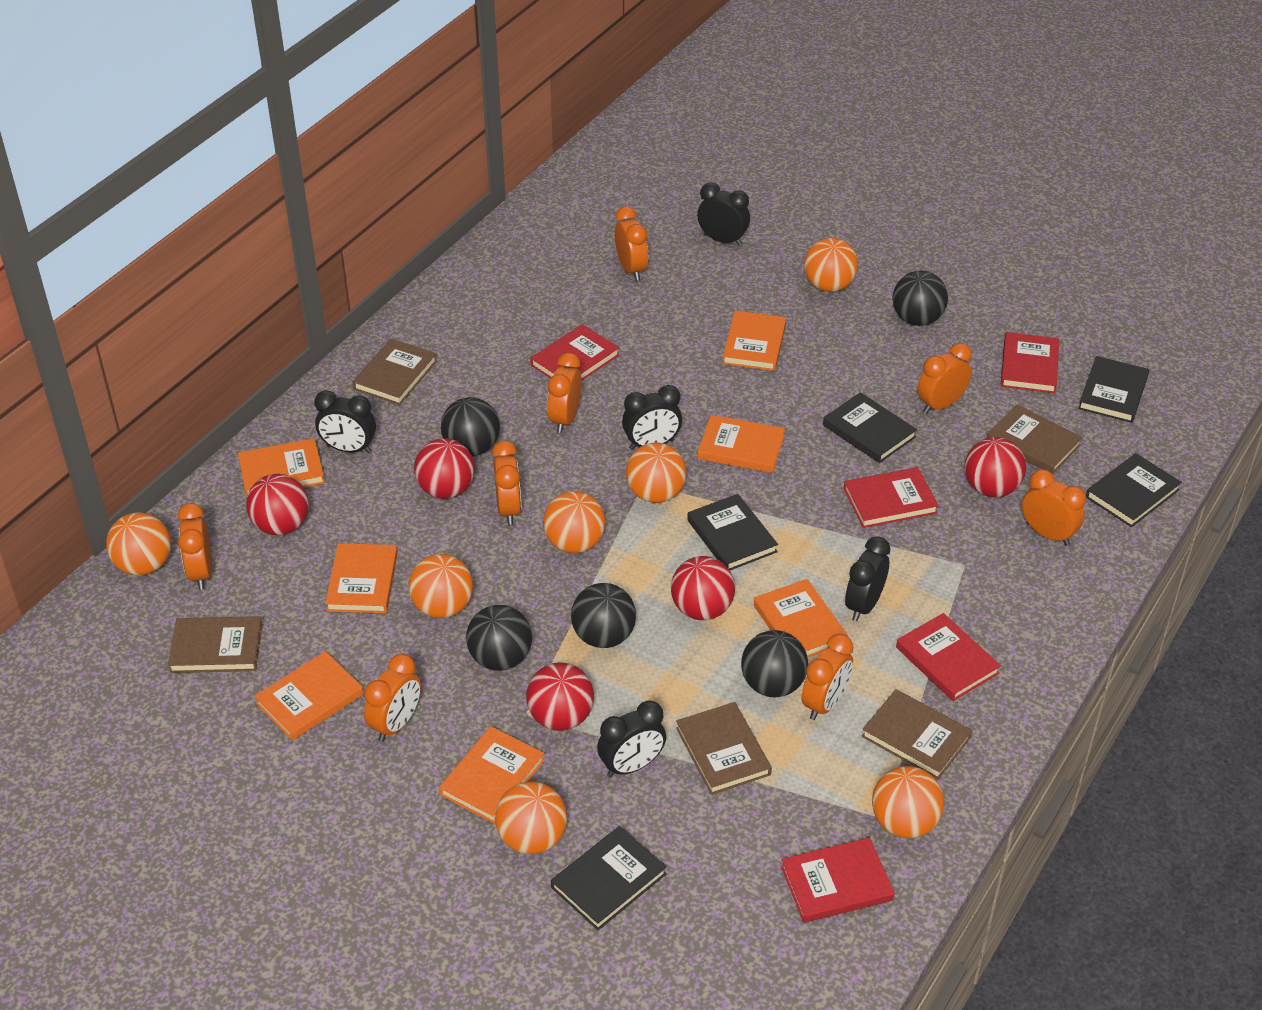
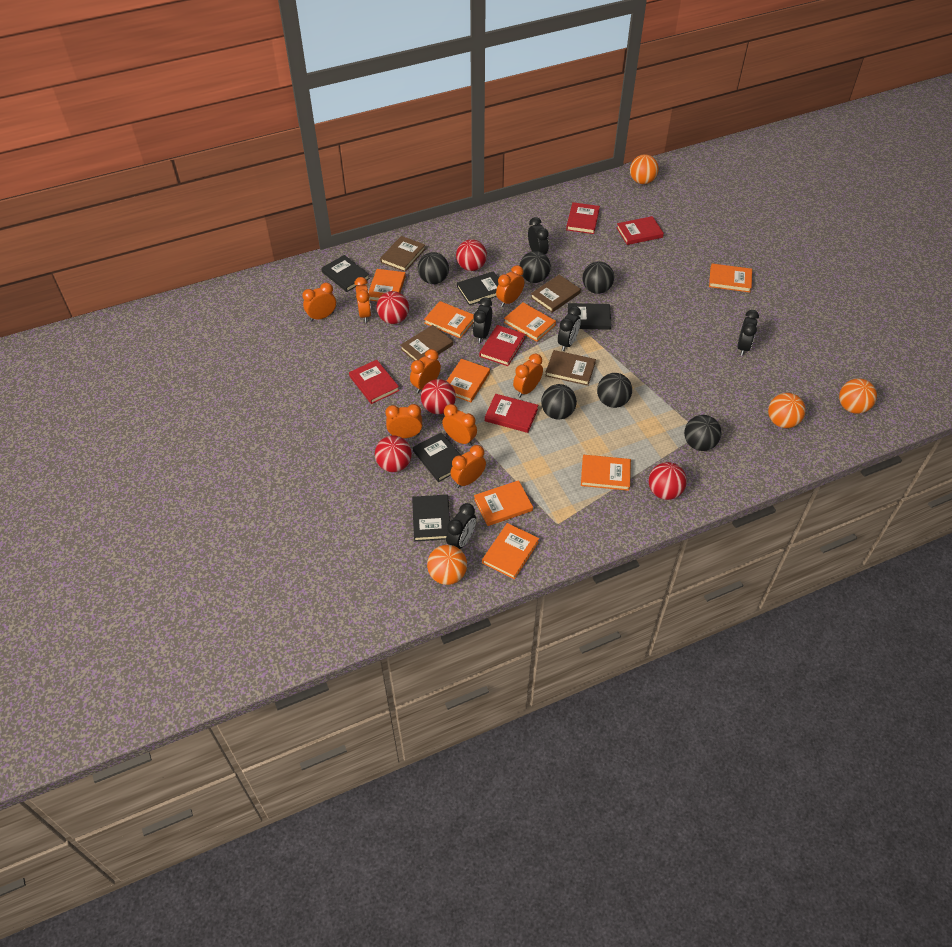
black ball: 5 -> 6
brown book: 5 -> 4
orange ball: 7 -> 4
orange book: 7 -> 8

